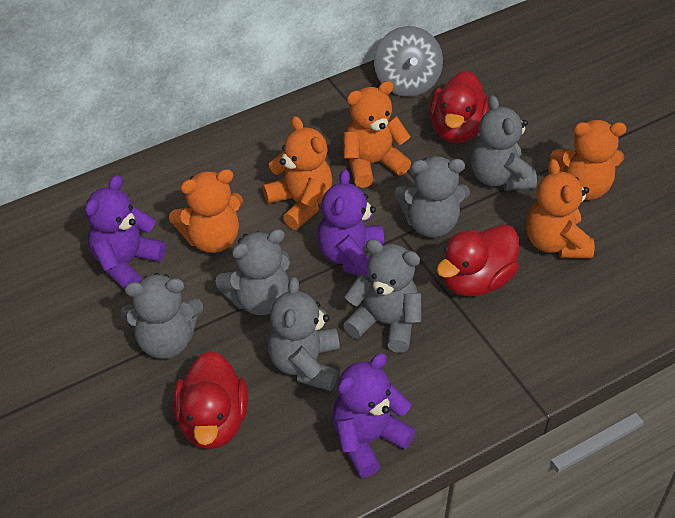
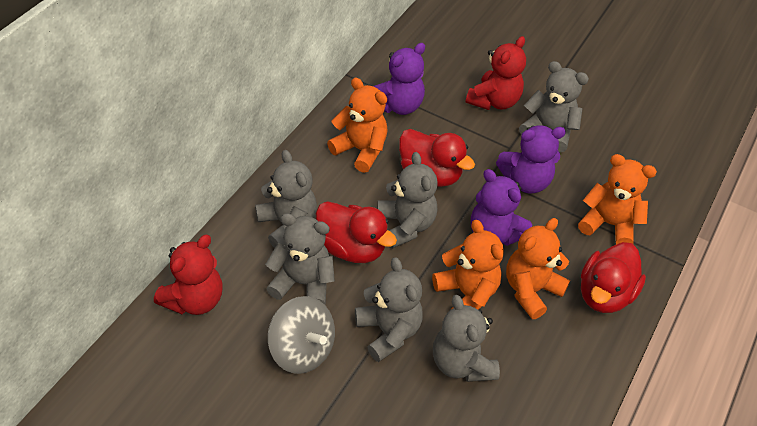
orange teddy bear: 5 -> 4
red teddy bear: 0 -> 2

